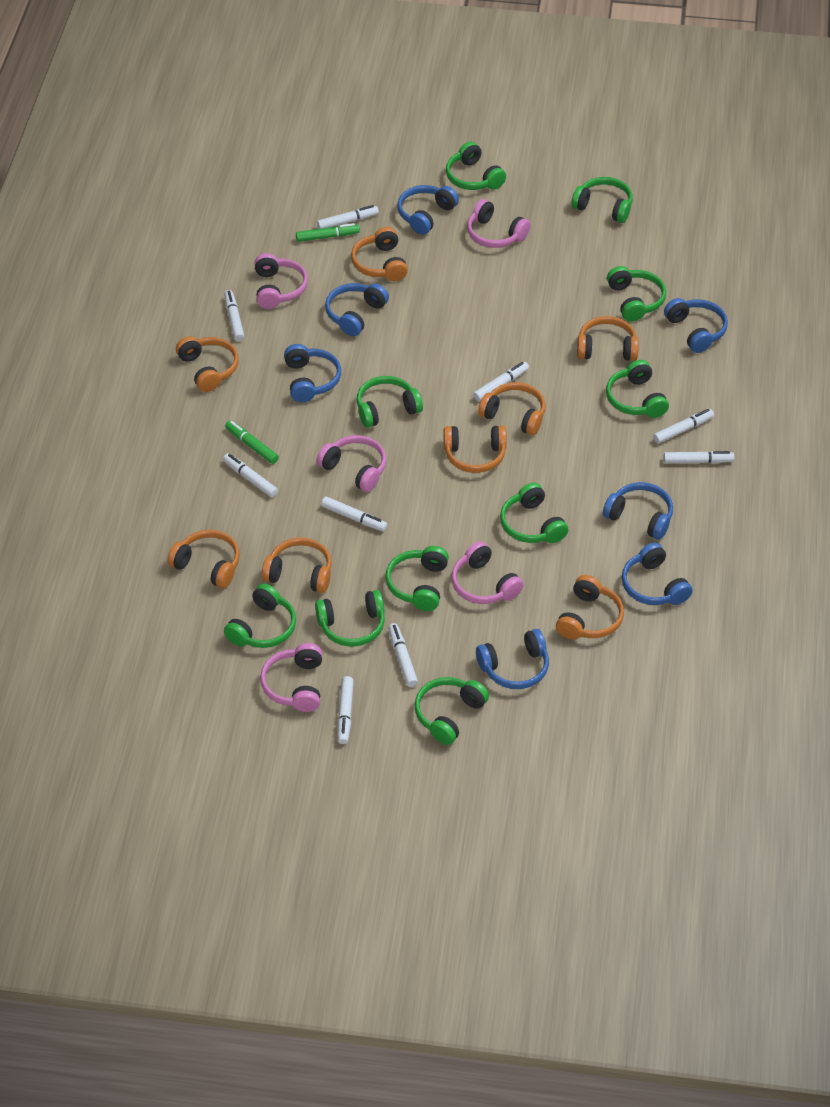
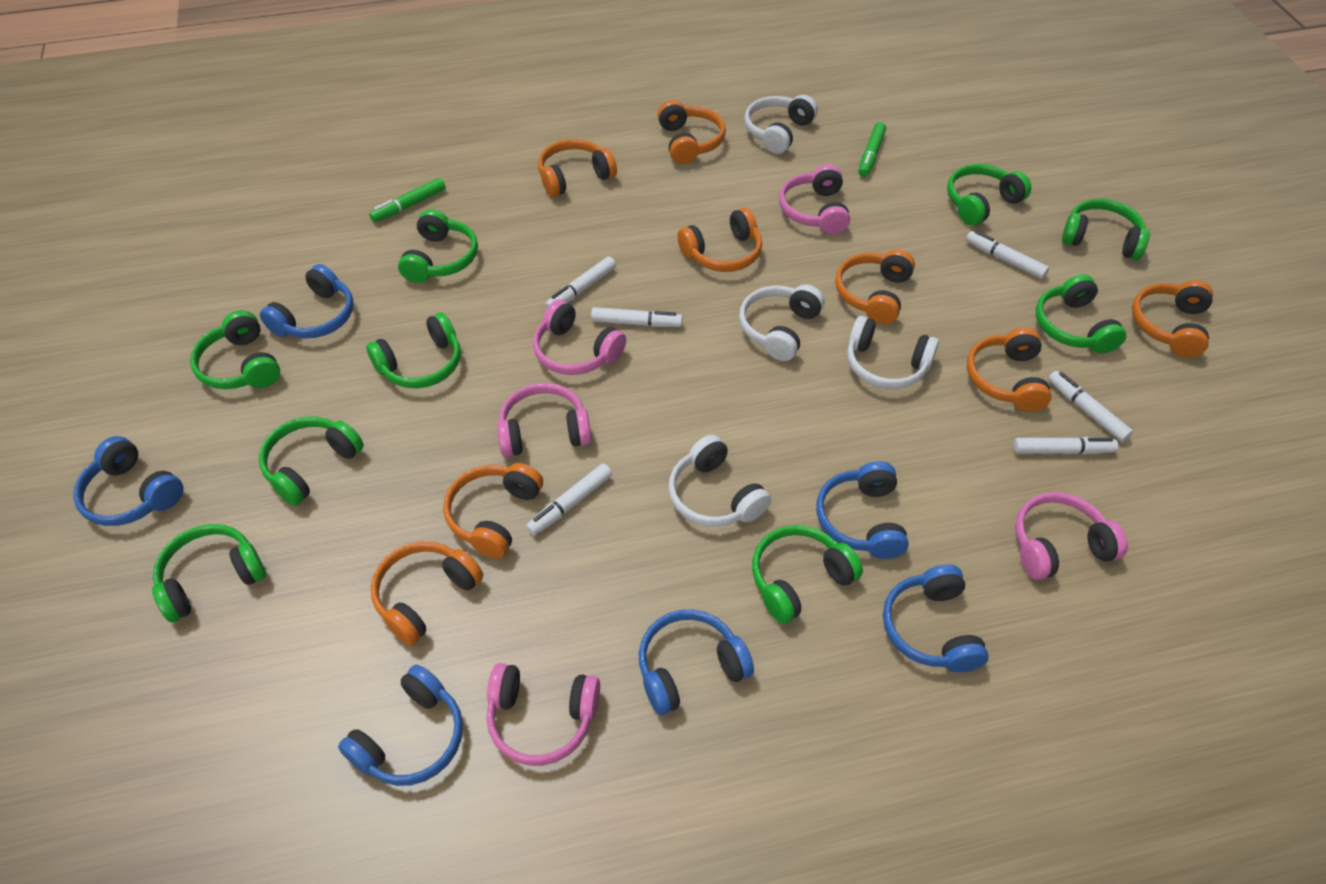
blue headphones: 7 -> 6
green headphones: 10 -> 9
white headphones: 0 -> 4
white marker: 9 -> 6

